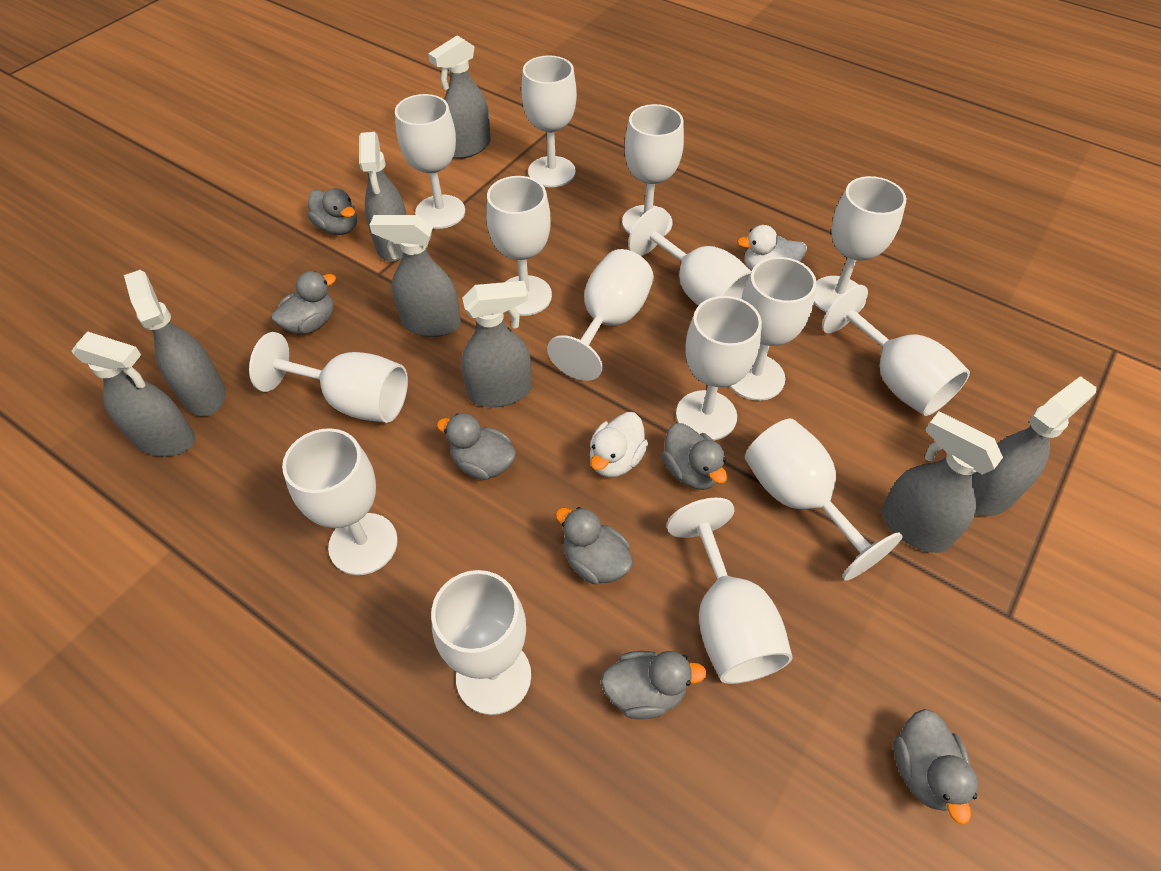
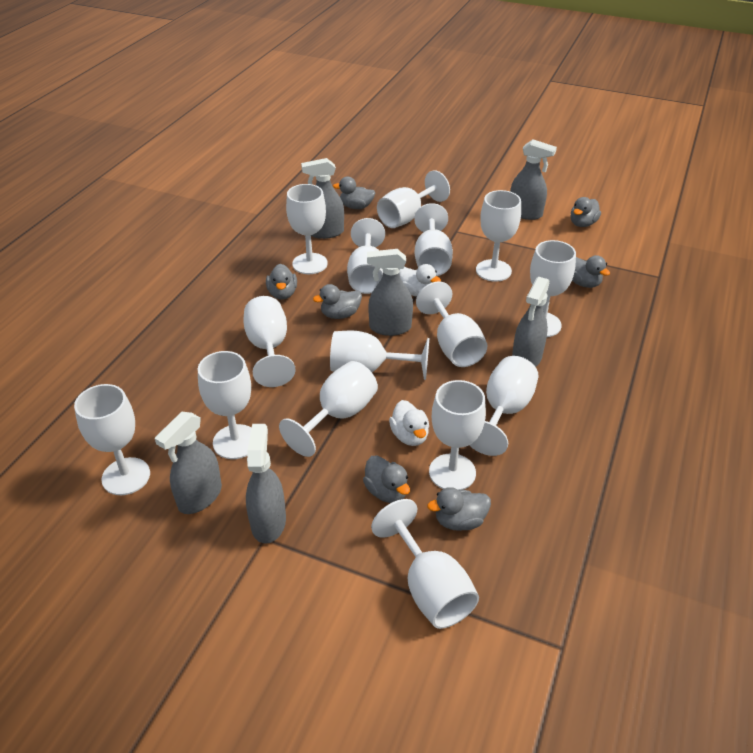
grey spray bottle: 8 -> 6

